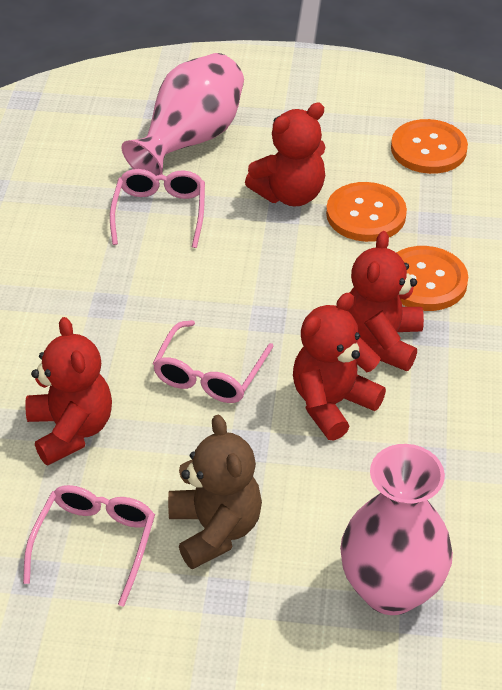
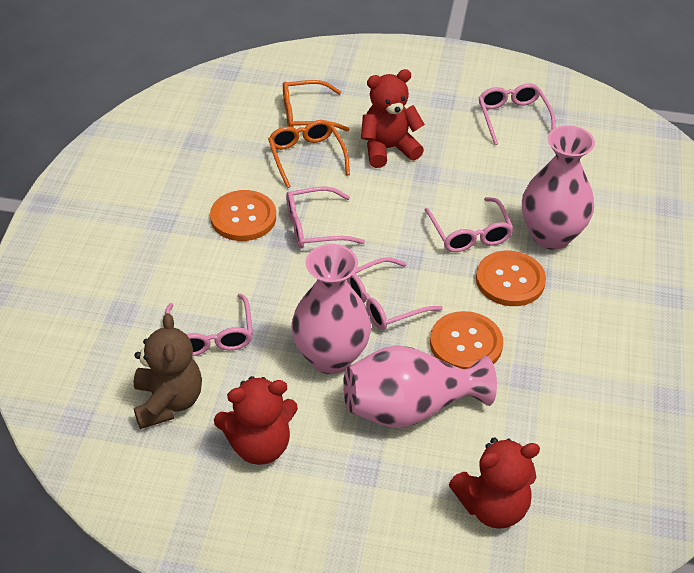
orange glasses: 0 -> 2
pink glasses: 3 -> 5
pink vase: 2 -> 3
red teddy bear: 4 -> 3

